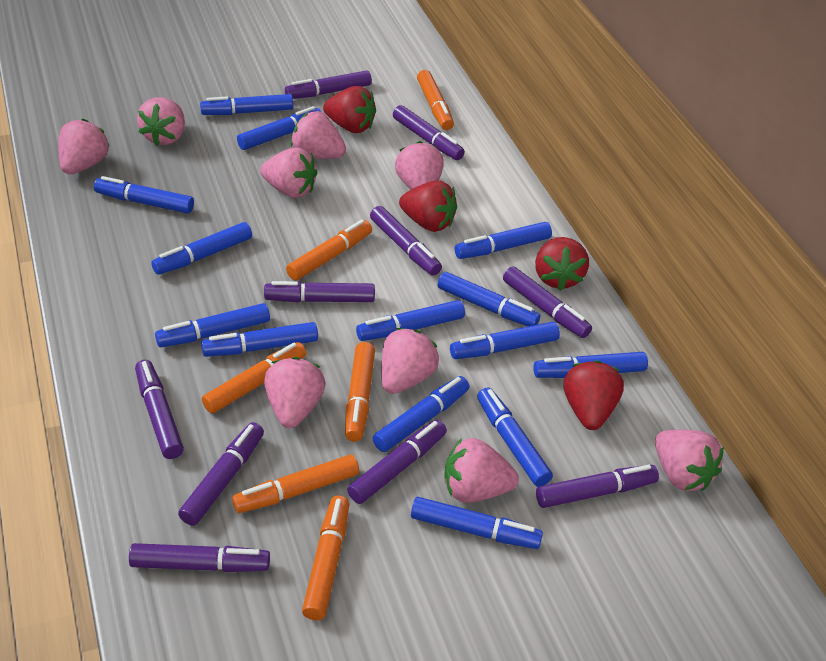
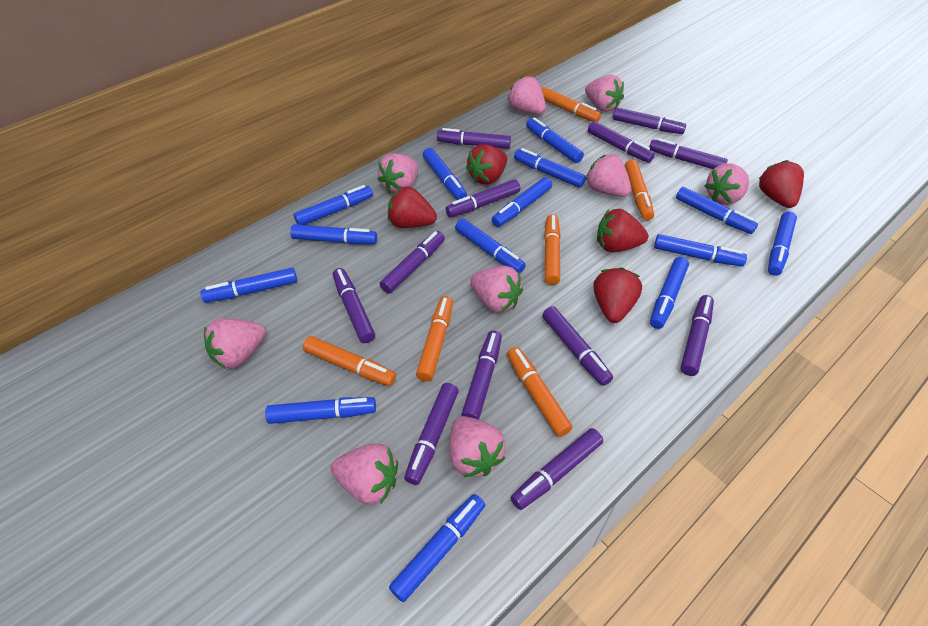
purple marker: 10 -> 12
red strawberry: 4 -> 5

